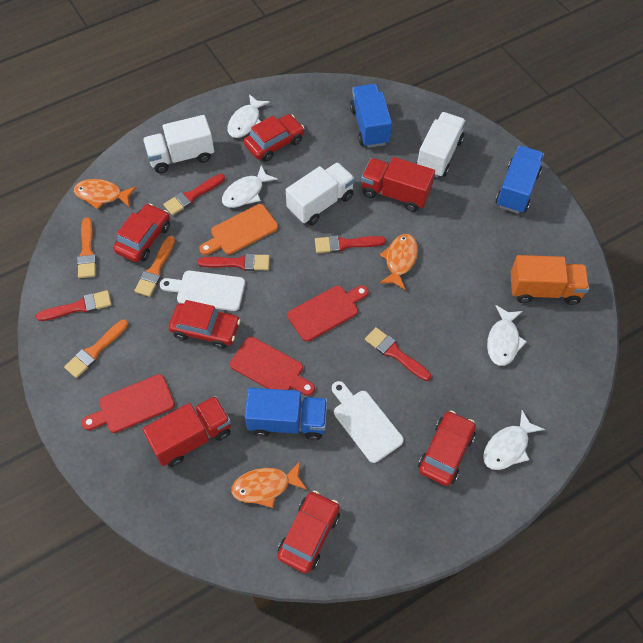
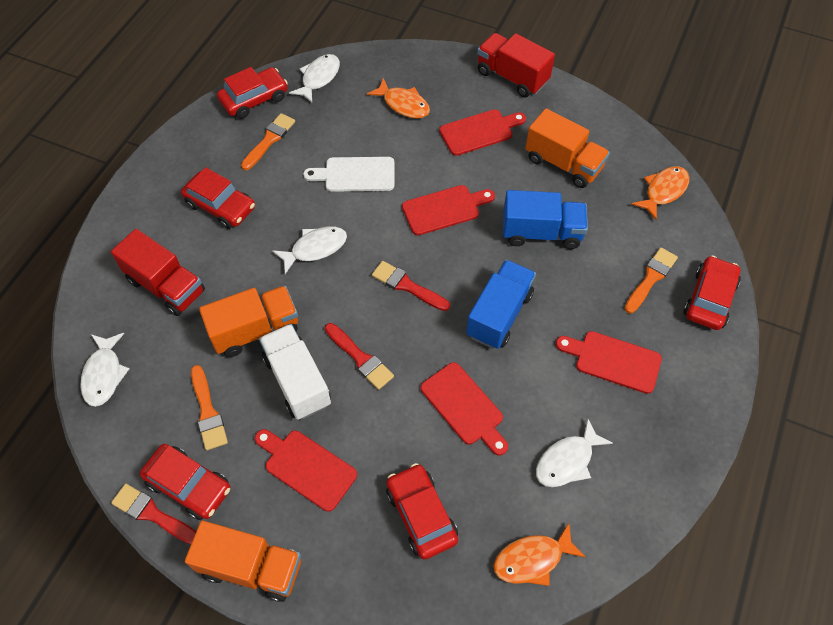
blue truck: 3 -> 2
orange cutting board: 1 -> 0
orange truck: 1 -> 3
red brush: 5 -> 3
red cutting board: 3 -> 5
white cutting board: 2 -> 1
white truck: 3 -> 1

